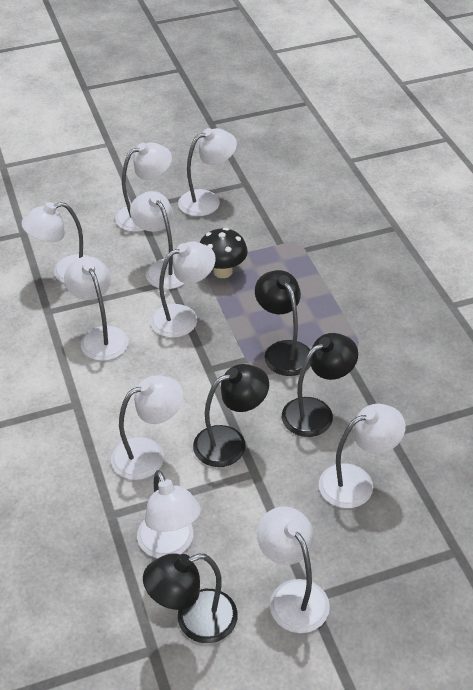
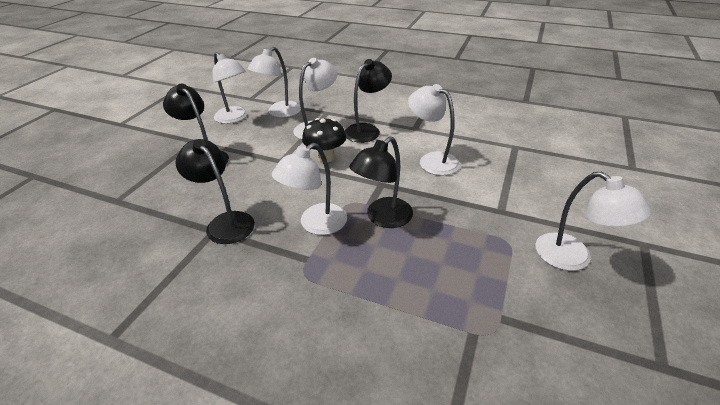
white lamp: 10 -> 6

